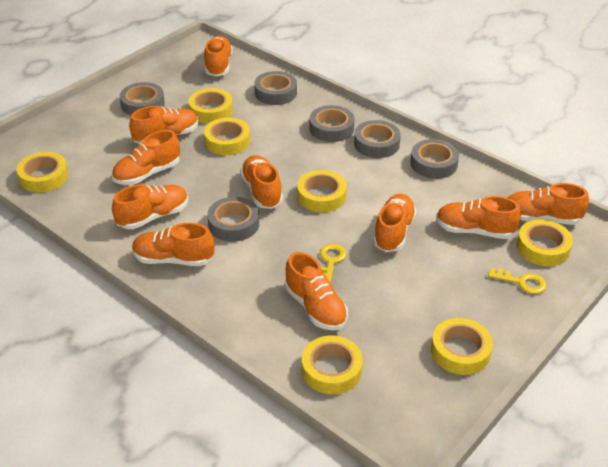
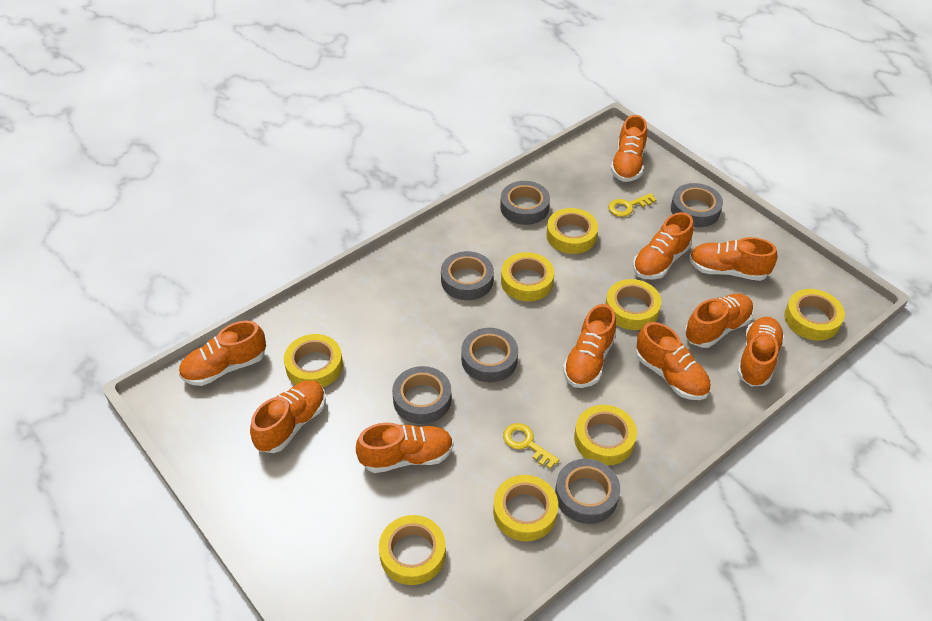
yellow tape: 7 -> 8

